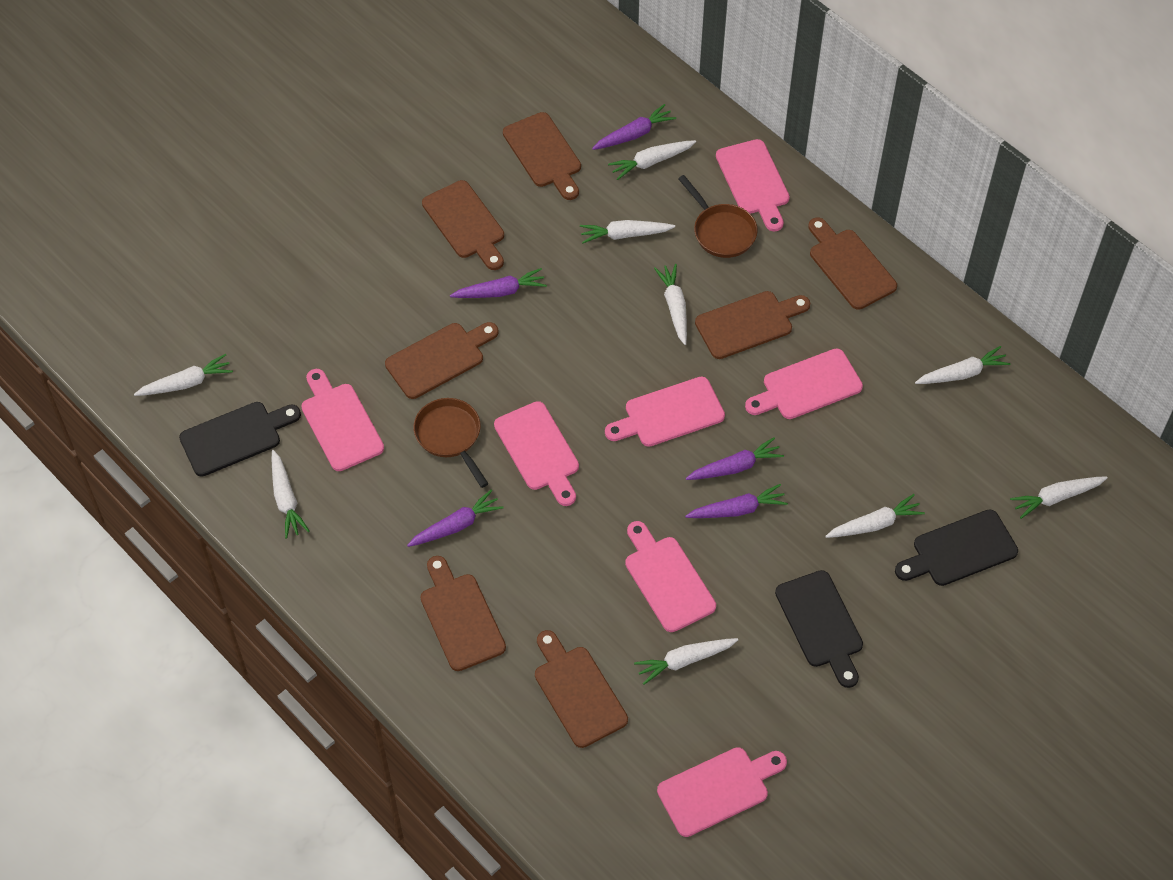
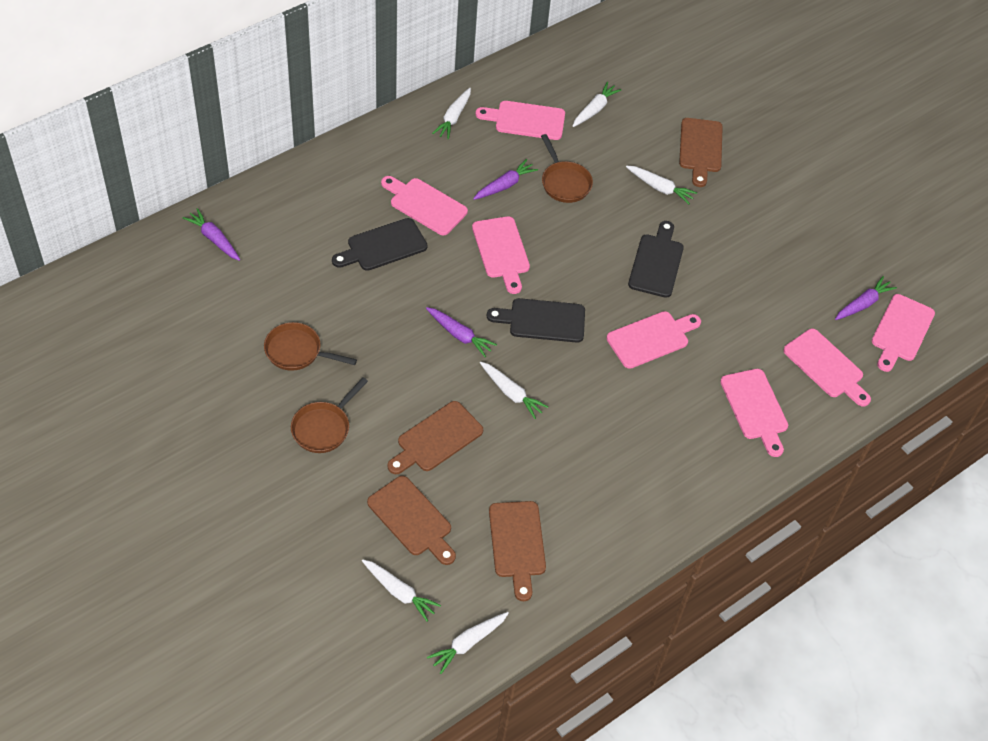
brown cutting board: 7 -> 4
brown pan: 2 -> 3
purple carrot: 5 -> 4
white carrot: 9 -> 6

